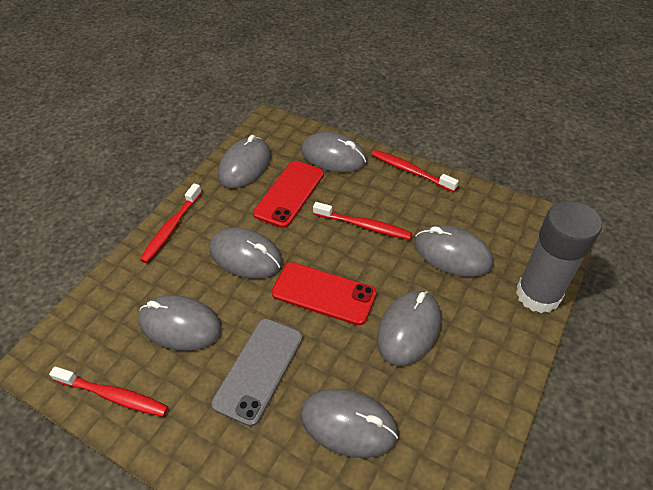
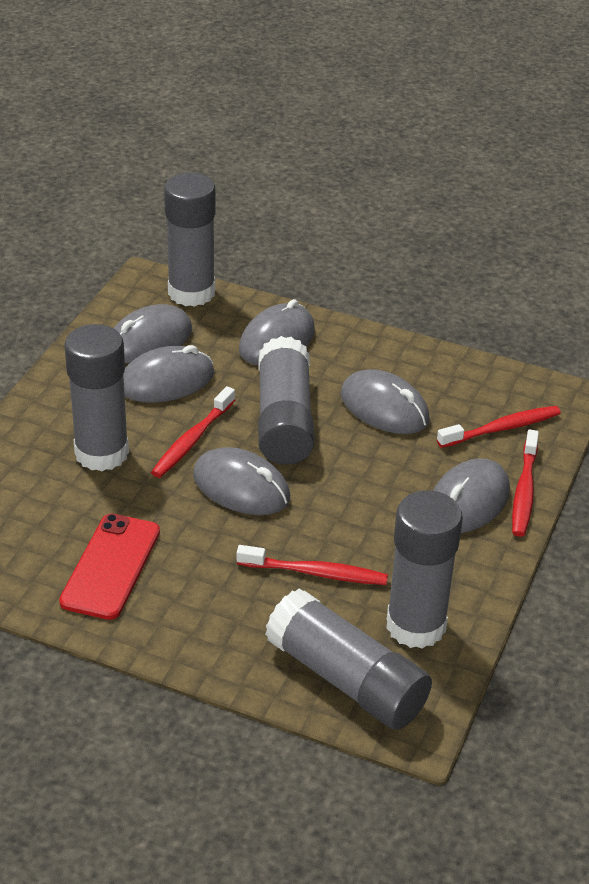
grey glue stick: 1 -> 5
grey mouse: 7 -> 6
grey phone: 1 -> 0
red phone: 2 -> 1

